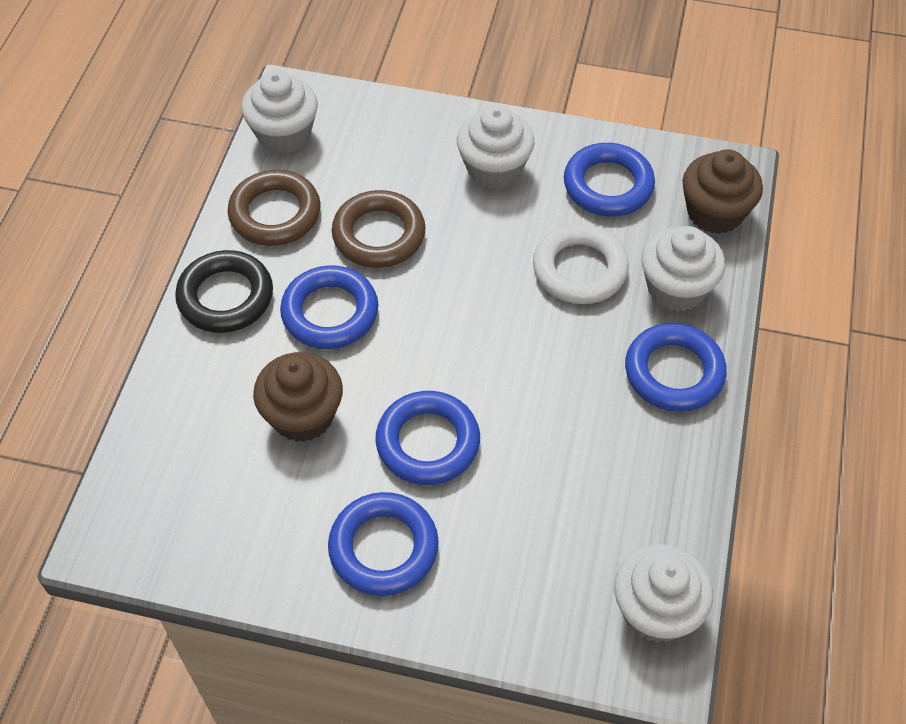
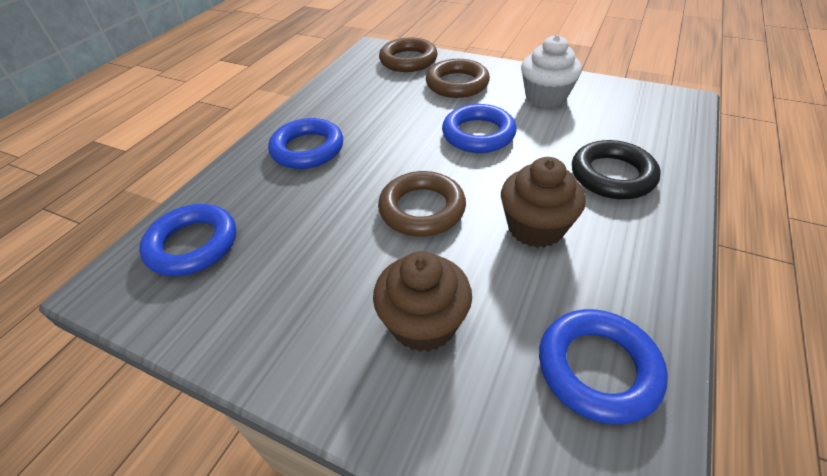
blue ring: 5 -> 4
brown ring: 2 -> 3
white cupcake: 4 -> 1
white ring: 1 -> 0

